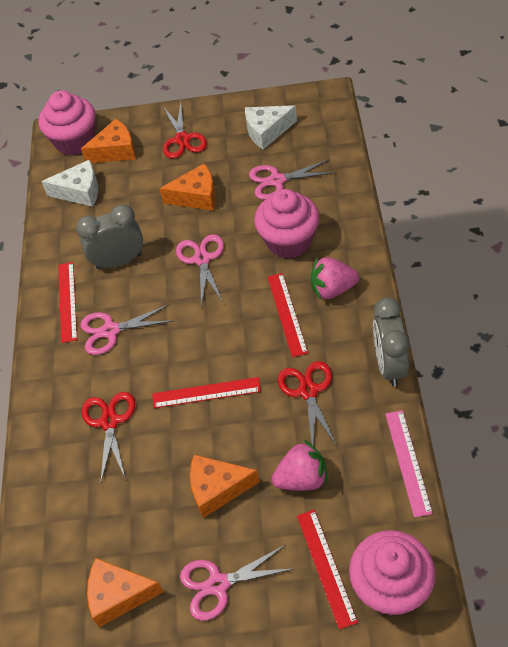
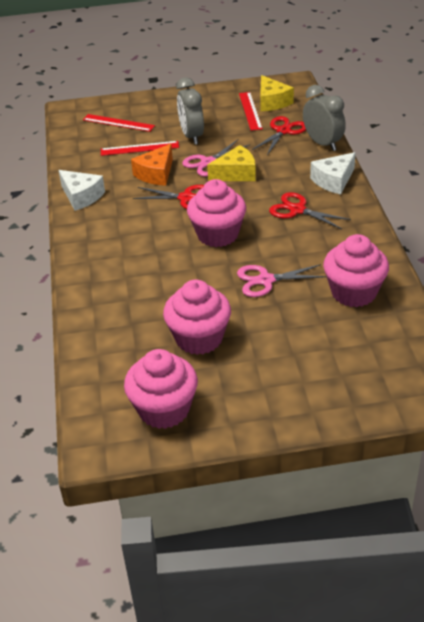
orange cheese: 4 -> 1
pink cupcake: 3 -> 4
pink ruler: 1 -> 0
pink scissors: 4 -> 2
pink strawberry: 2 -> 0
red ruler: 4 -> 3
yellow cheese: 0 -> 2

